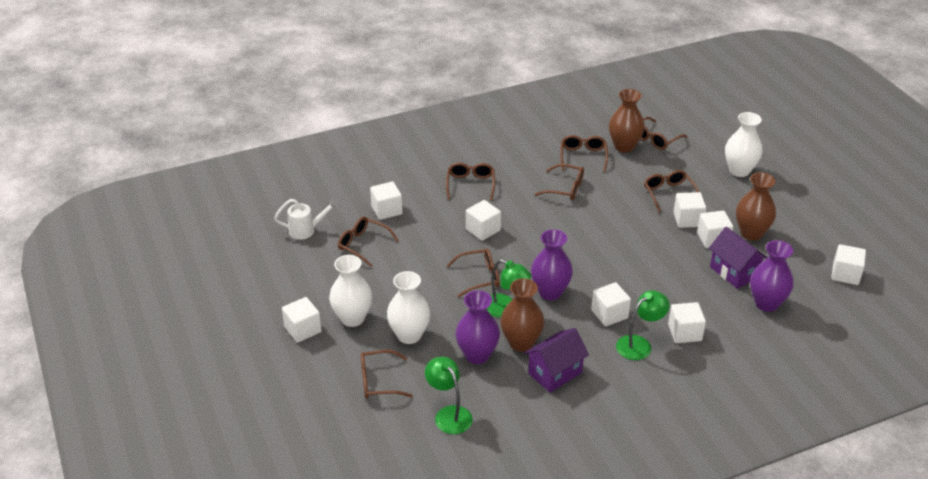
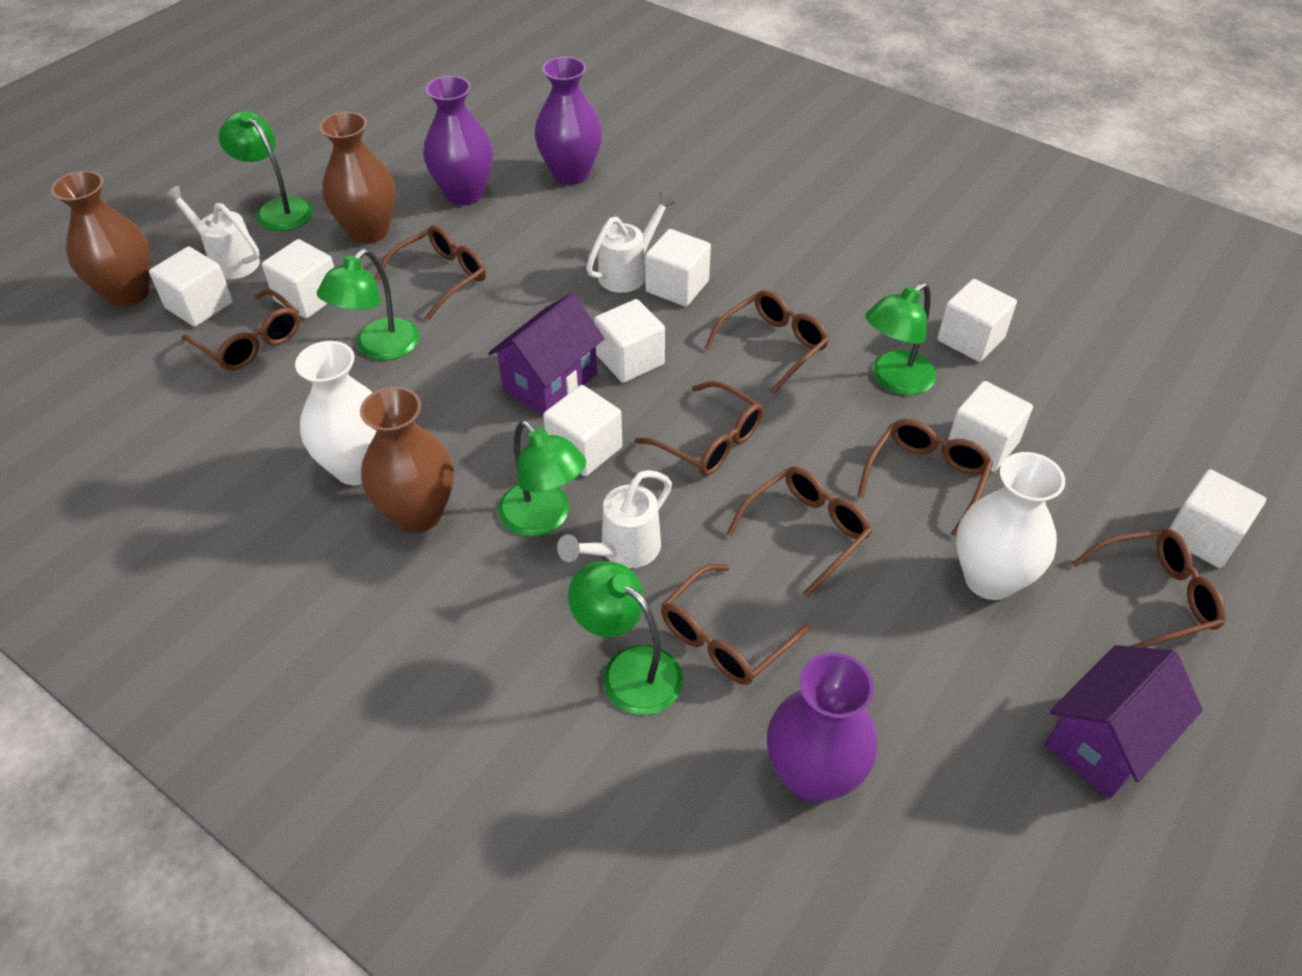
green lamp: 3 -> 5
white vase: 3 -> 2
white watering can: 1 -> 3

